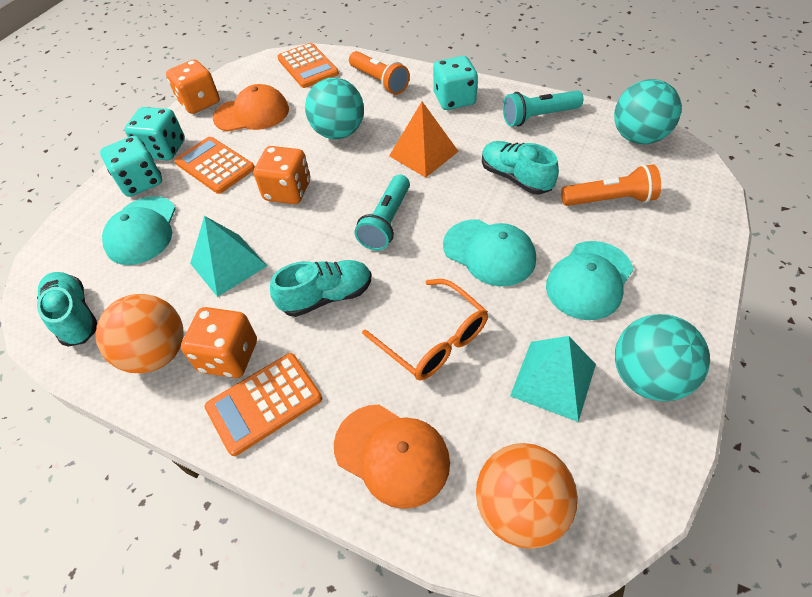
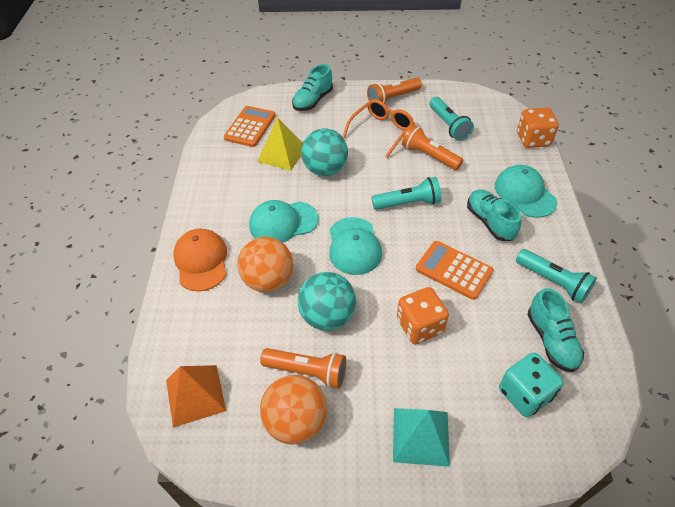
orange calculator: 3 -> 2
orange cap: 2 -> 1
orange dice: 3 -> 2
orange flashlight: 2 -> 3
turquoise ball: 3 -> 2
turquoise dice: 3 -> 1
turquoise flashlight: 2 -> 3
turquoise pyramid: 2 -> 1
yellow pyramid: 0 -> 1

